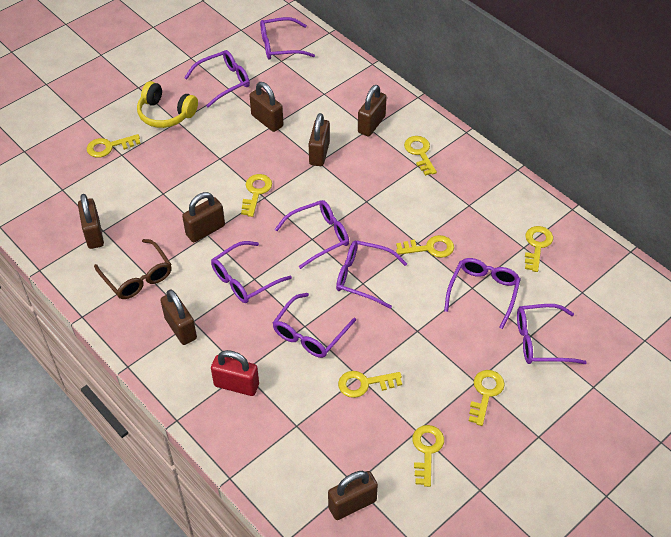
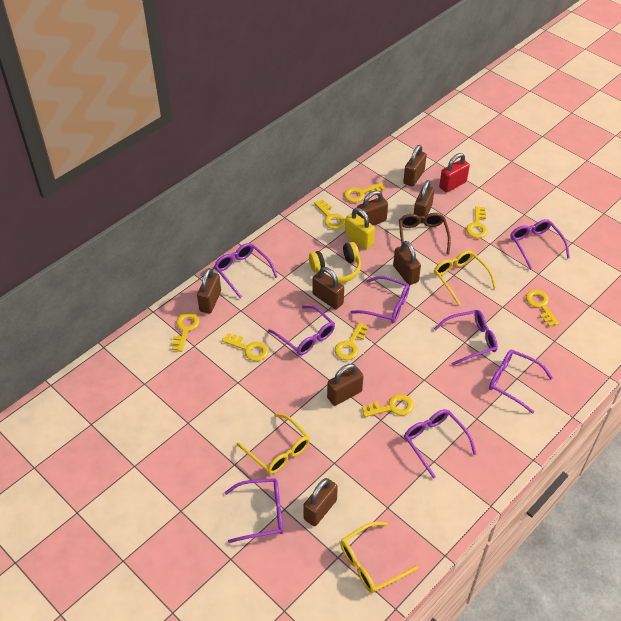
brown padlock: 7 -> 8
yellow glasses: 0 -> 3
yellow padlock: 0 -> 1

